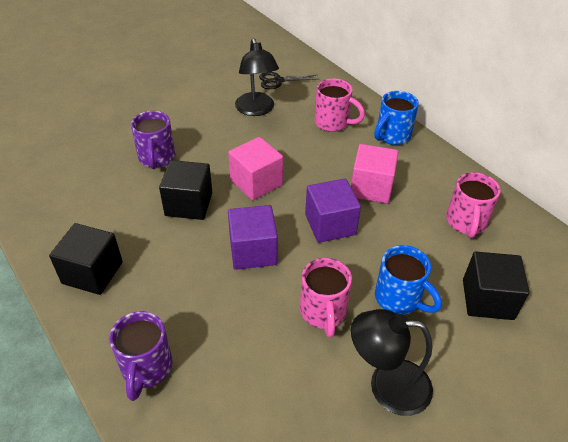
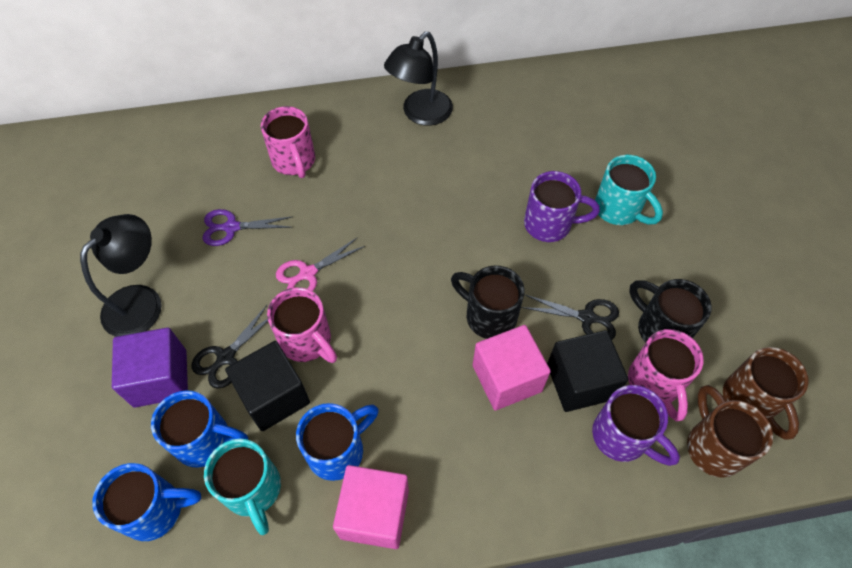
black cube: 3 -> 2
black mug: 0 -> 2
black scissors: 1 -> 2
blue mug: 2 -> 3
brown mug: 0 -> 2
pink scissors: 0 -> 1
purple cube: 2 -> 1
purple scissors: 0 -> 1
turquoise mug: 0 -> 2

